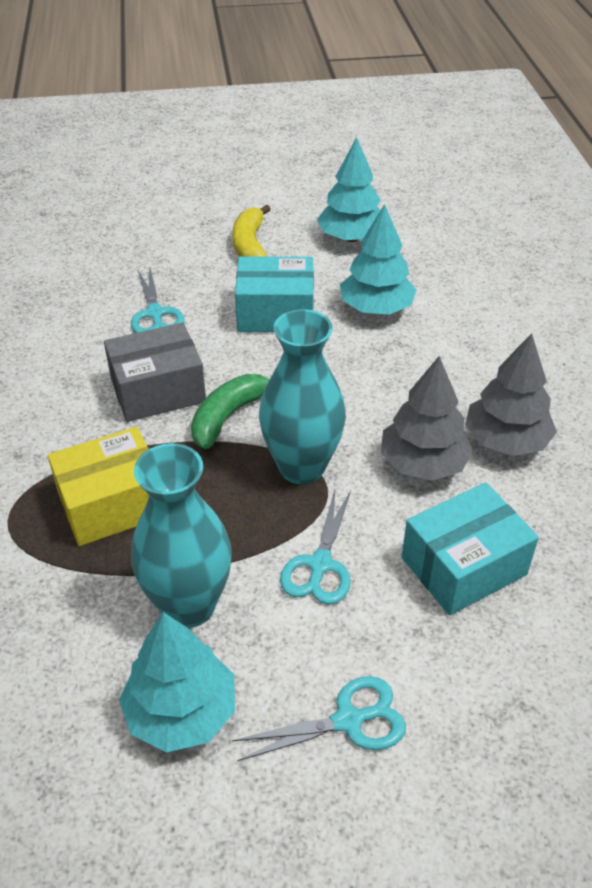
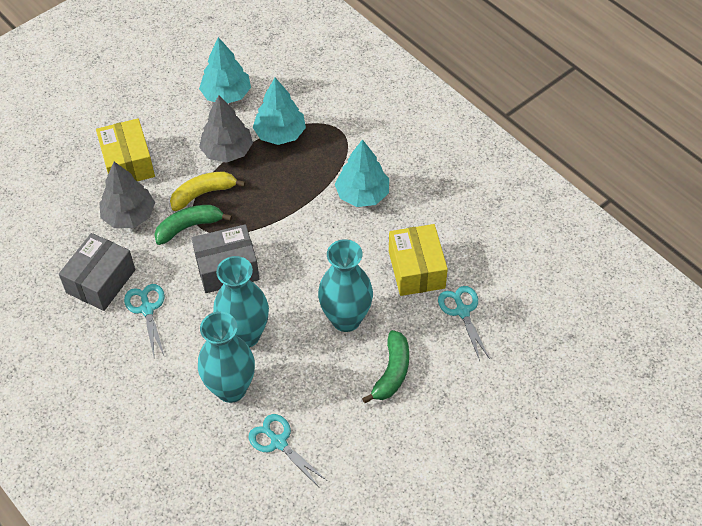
green banana: 1 -> 2
grey box: 1 -> 2
turquoise box: 2 -> 0
turquoise vase: 2 -> 3
yellow box: 1 -> 2

